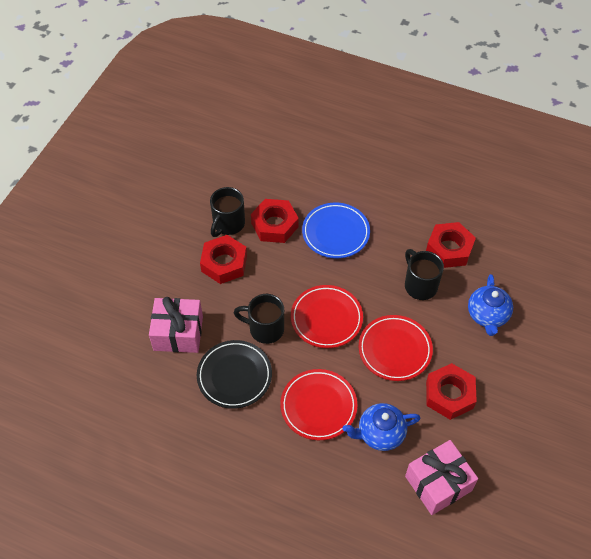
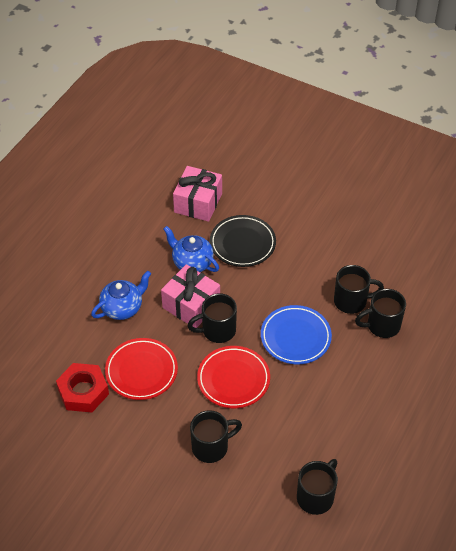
black mug: 3 -> 5
red nut: 4 -> 1
red plate: 3 -> 2

